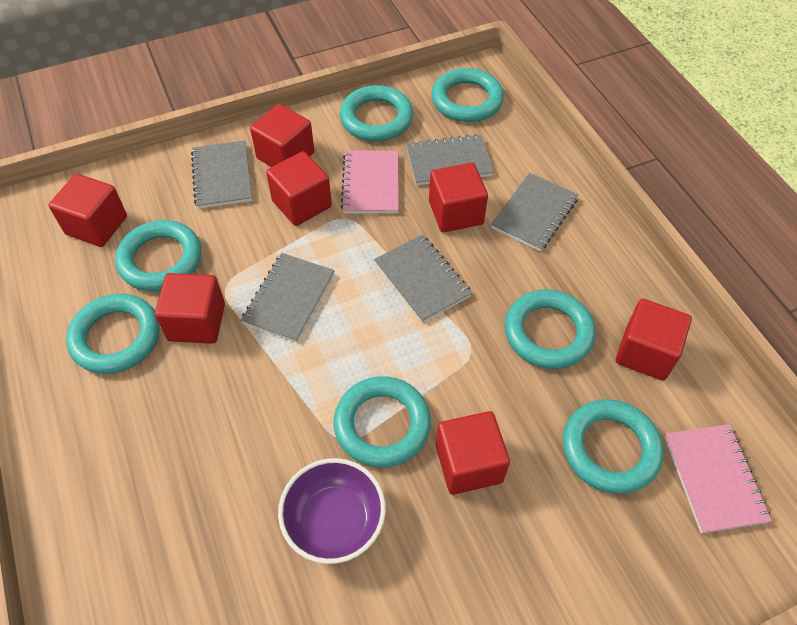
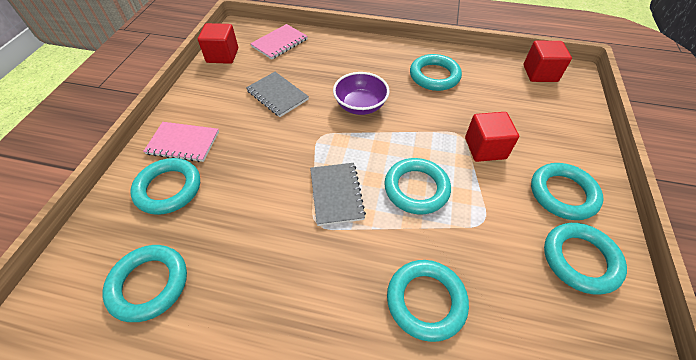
grey notebook: 5 -> 2
red cube: 7 -> 3

